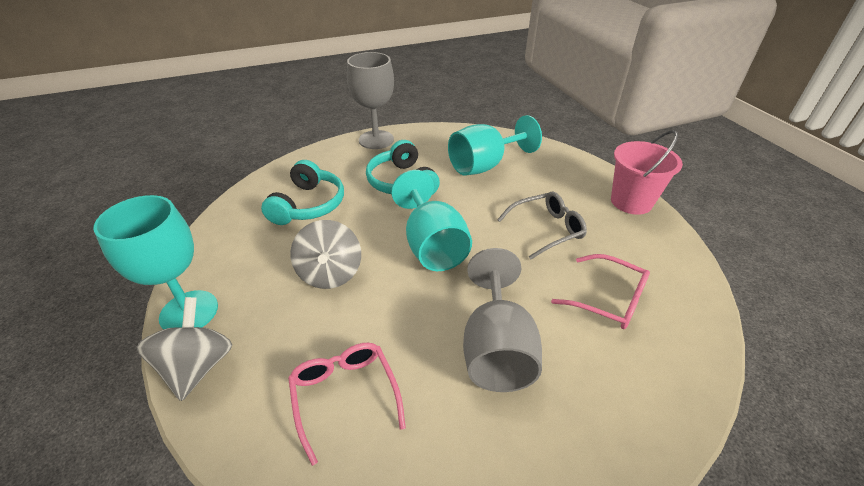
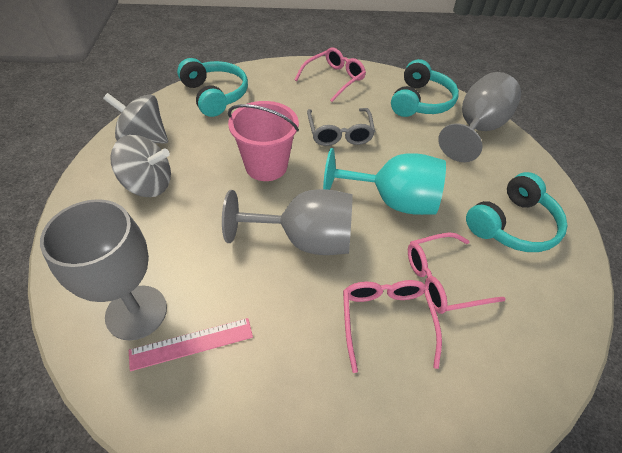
grey goblet: 2 -> 3
pink glasses: 2 -> 3
pink ruler: 0 -> 1
turquoise goblet: 3 -> 1
turquoise headphones: 2 -> 3

